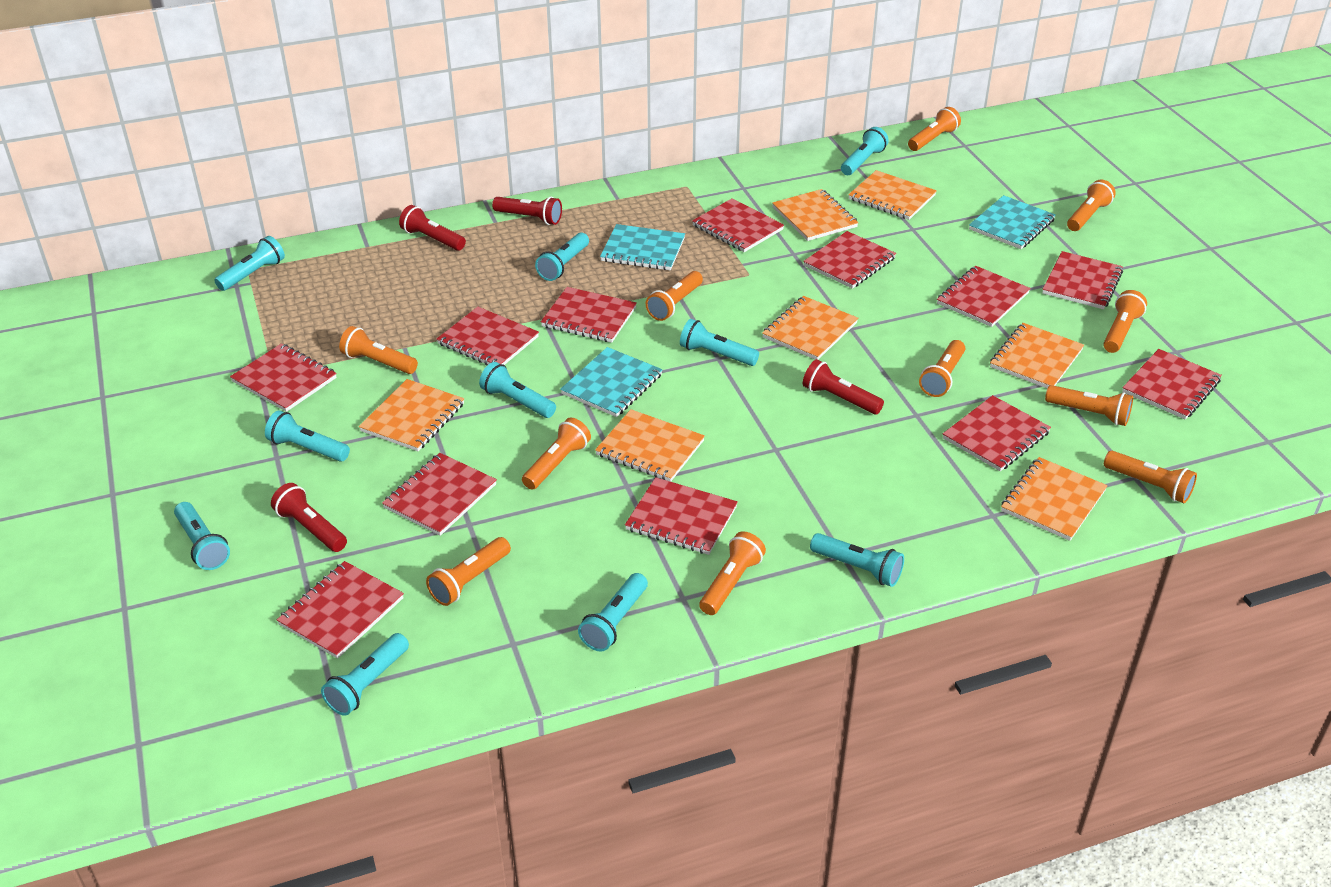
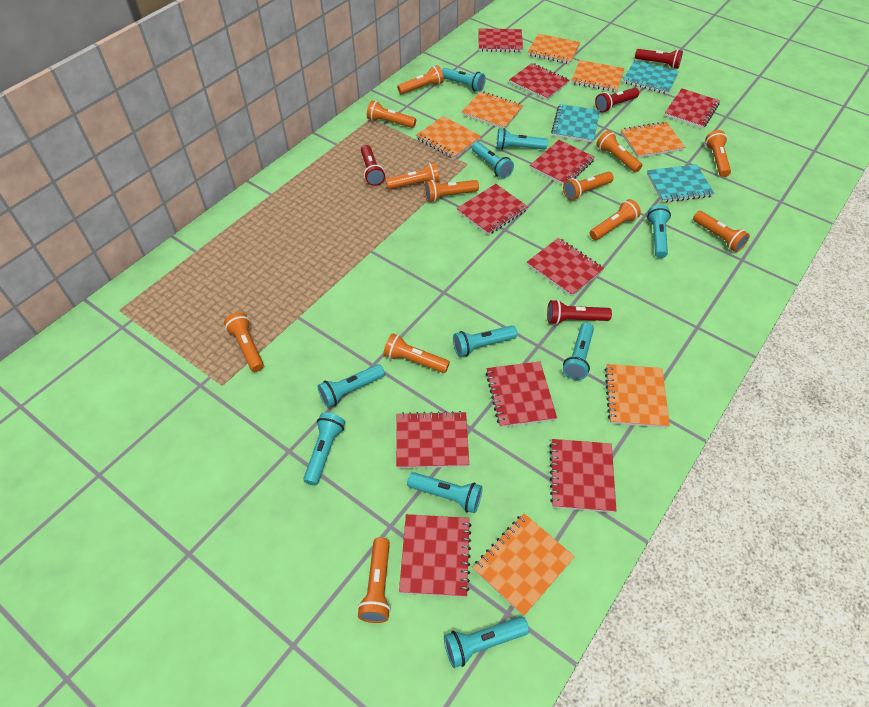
orange flashlight: 11 -> 12
red notebook: 12 -> 10

